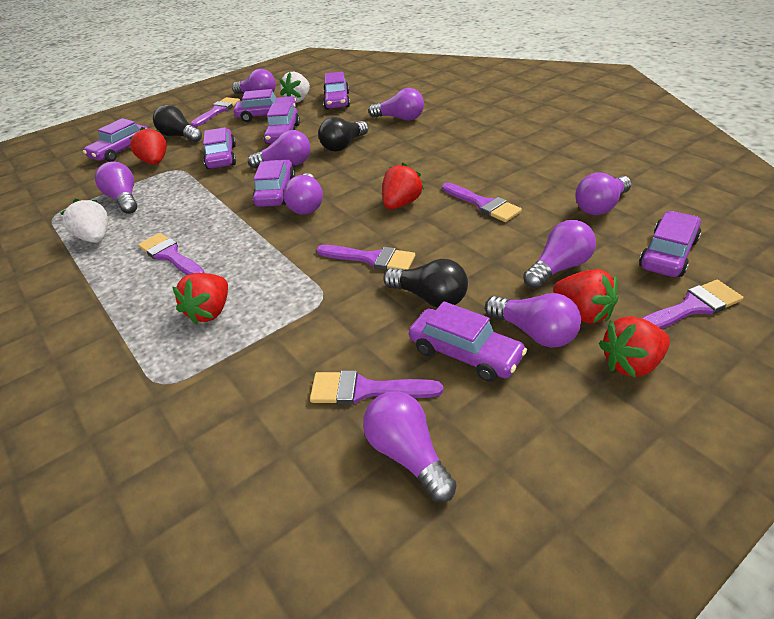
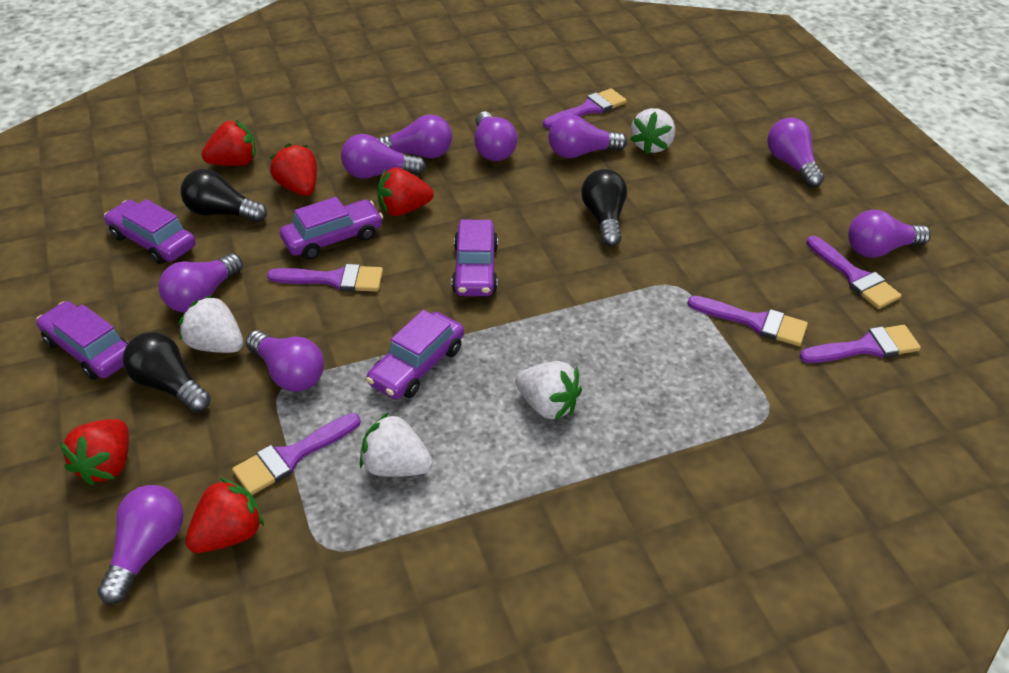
purple car: 8 -> 5
white strawberry: 2 -> 4

